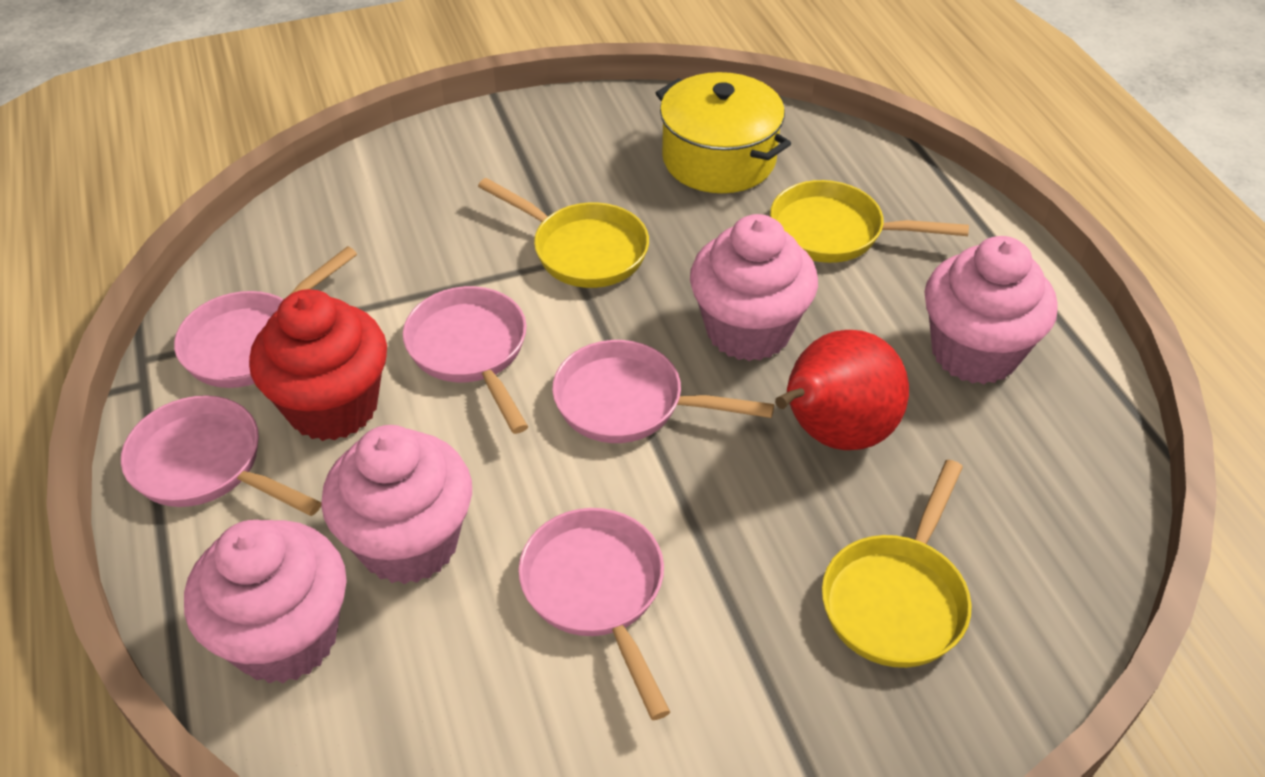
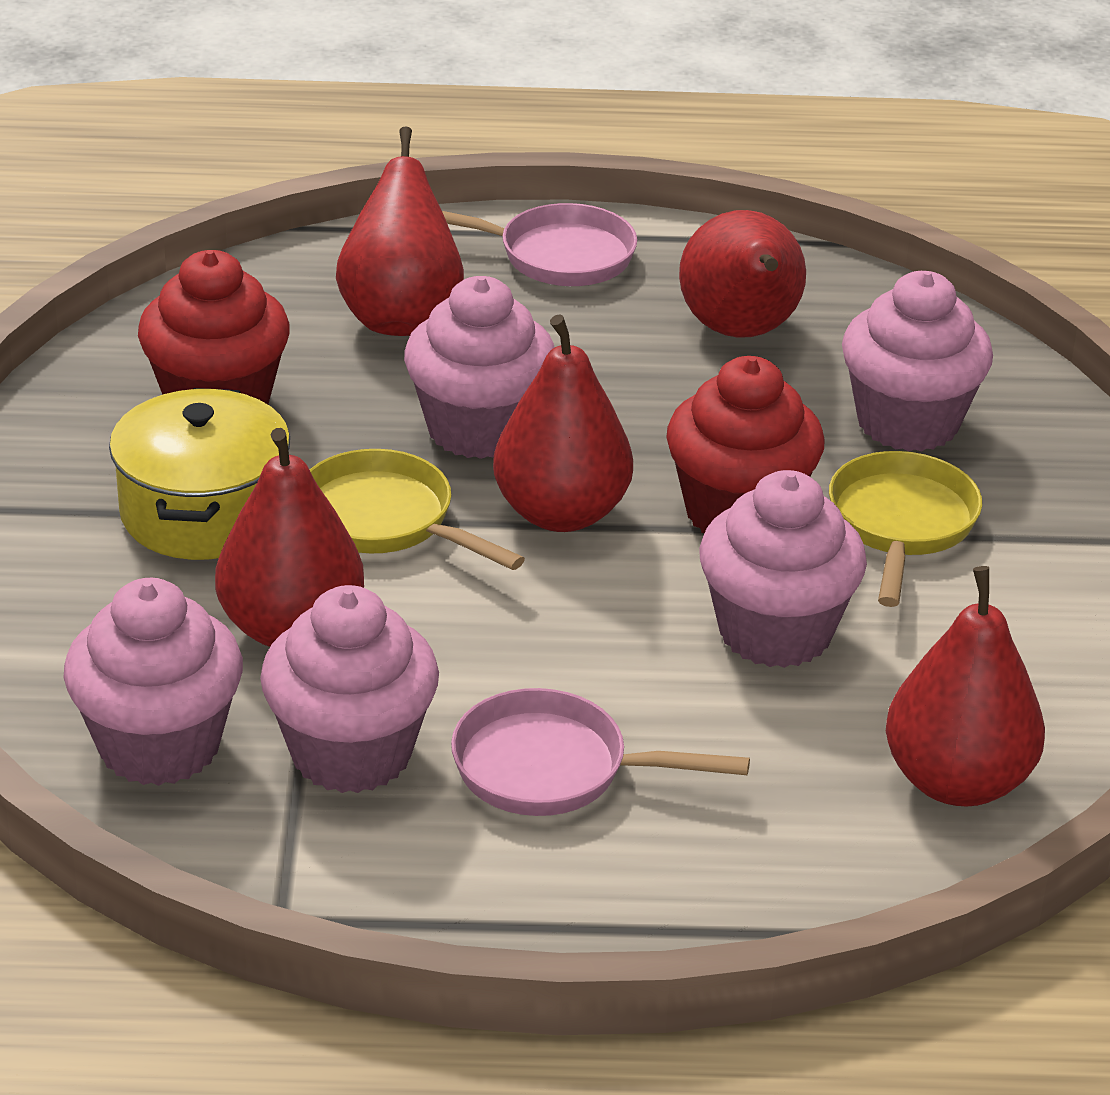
pink cupcake: 4 -> 5
pink pan: 5 -> 2
red cupcake: 1 -> 2
red pear: 1 -> 5
yellow pan: 3 -> 2

